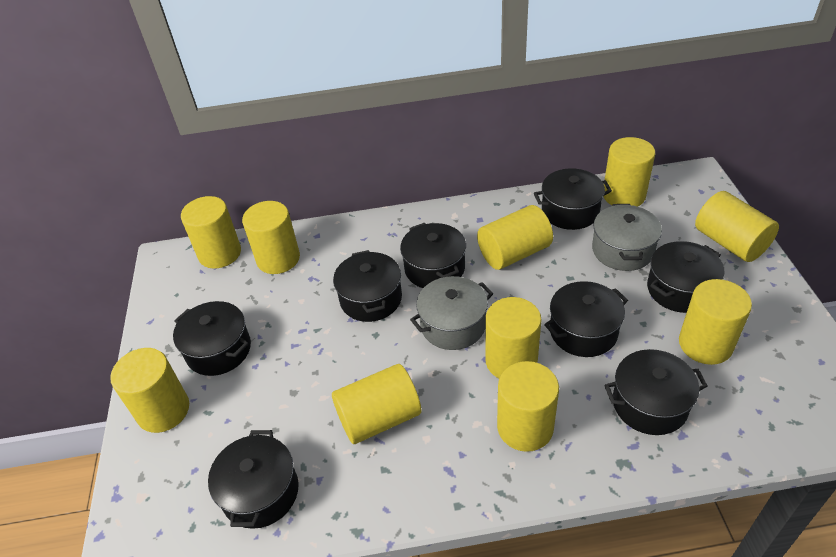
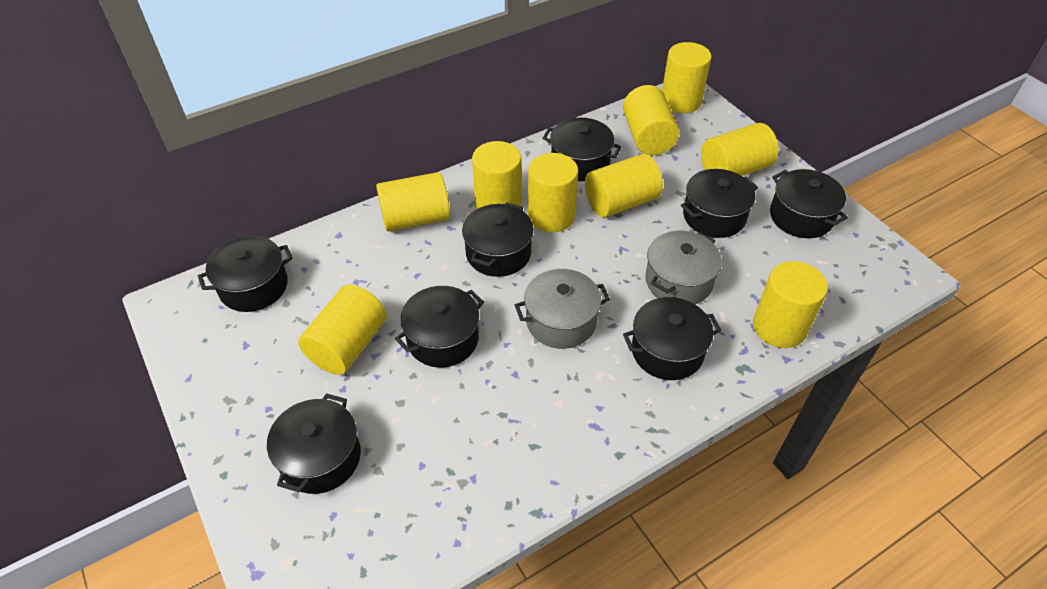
yellow cylinder: 10 -> 9

